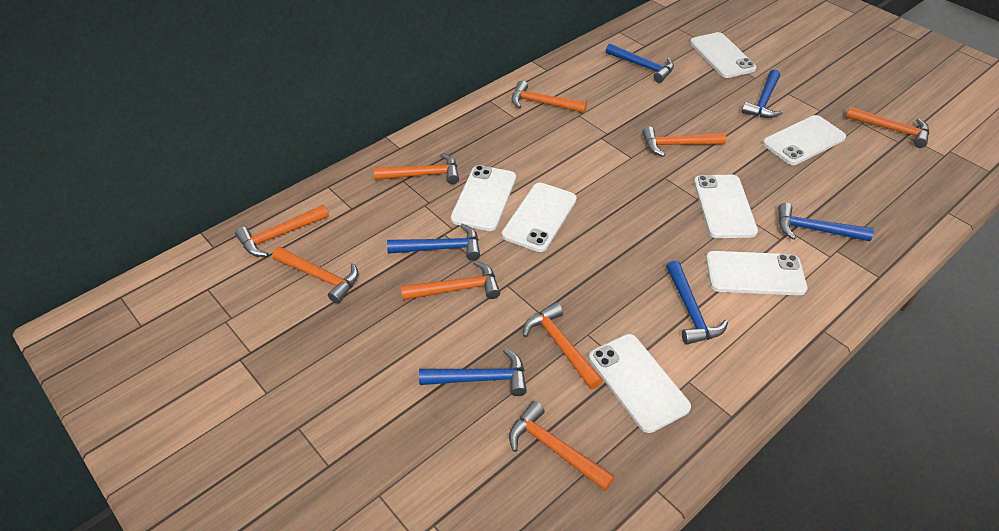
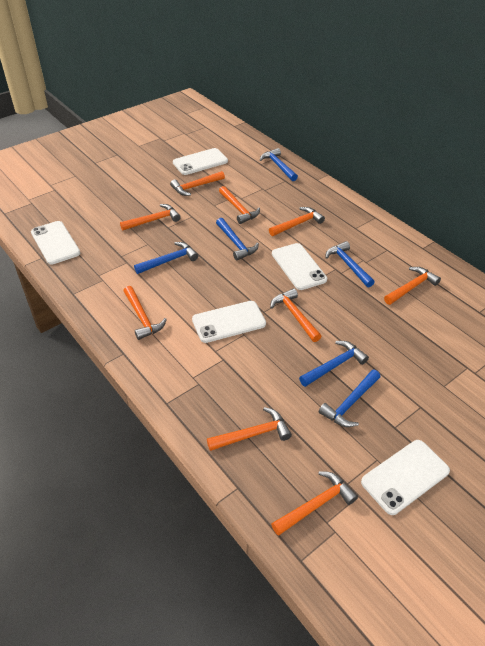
white phone: 7 -> 5

